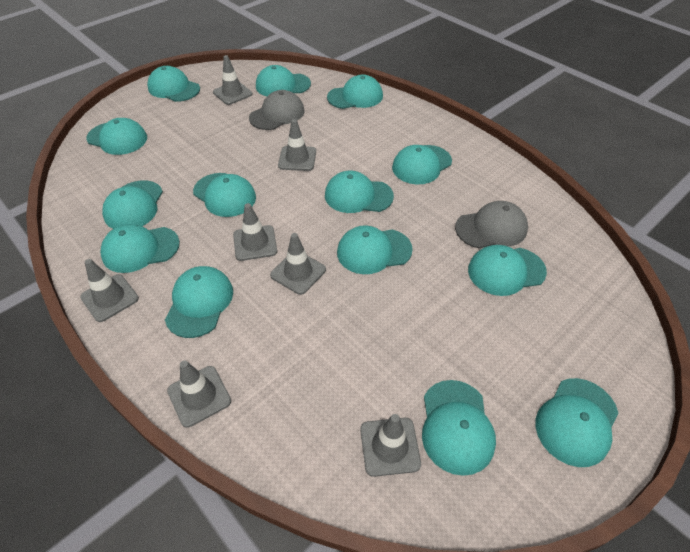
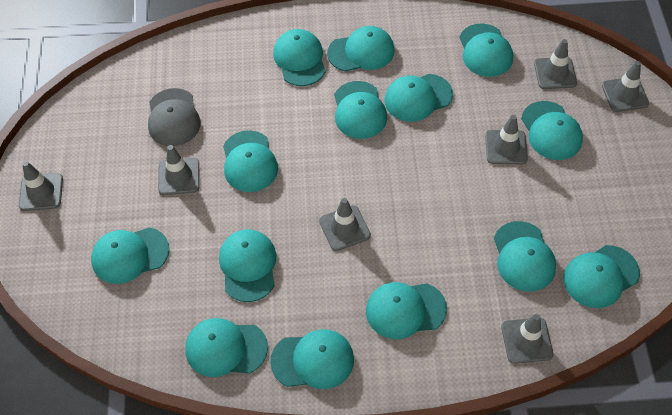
grey cap: 2 -> 1

